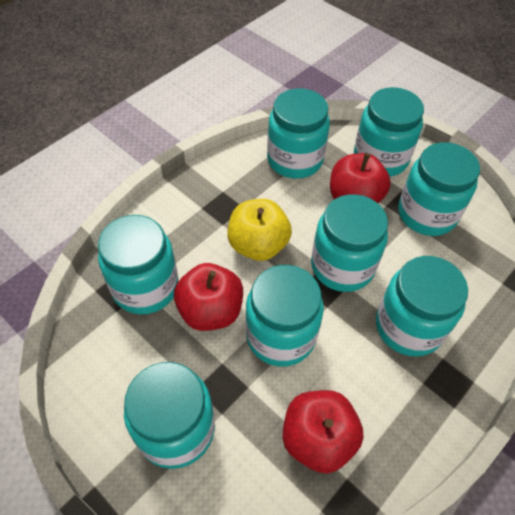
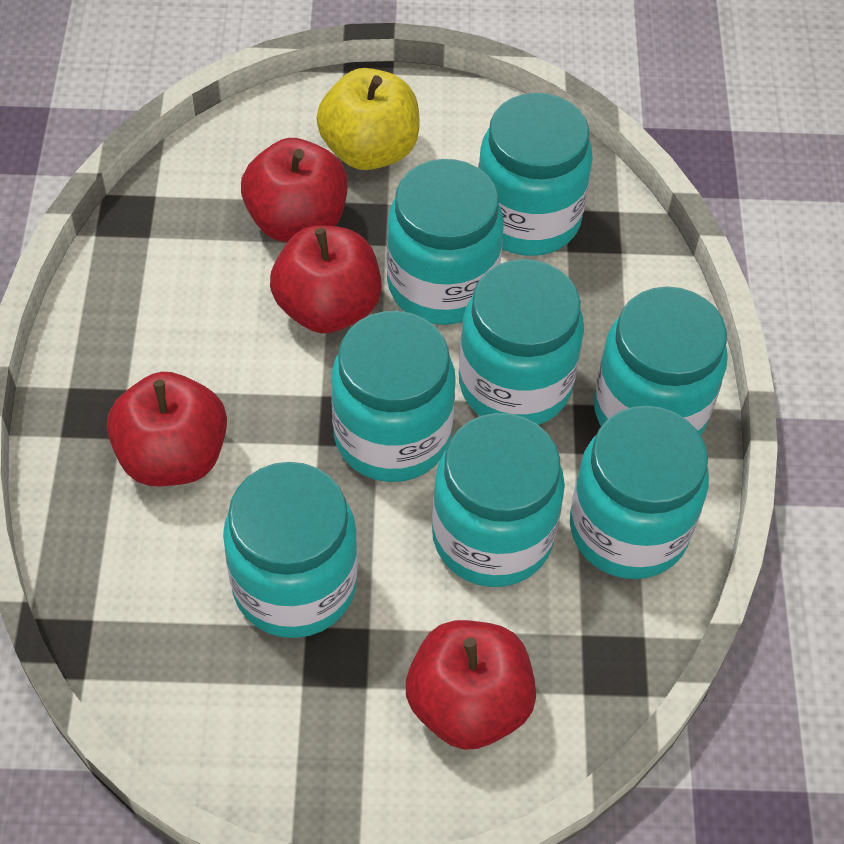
red apple: 3 -> 4

